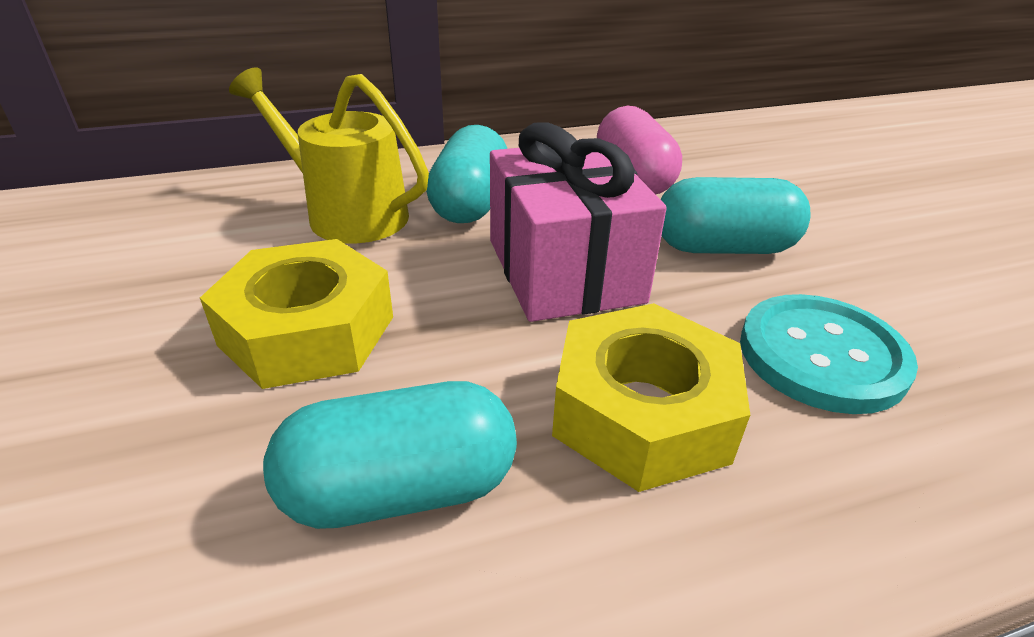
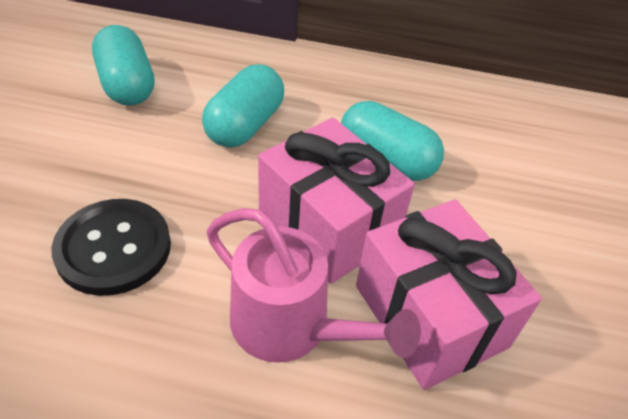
black button: 0 -> 1
pink capsule: 1 -> 0
pink gift: 1 -> 2
pink watering can: 0 -> 1
turquoise button: 1 -> 0
yellow nut: 2 -> 0
yellow watering can: 1 -> 0

